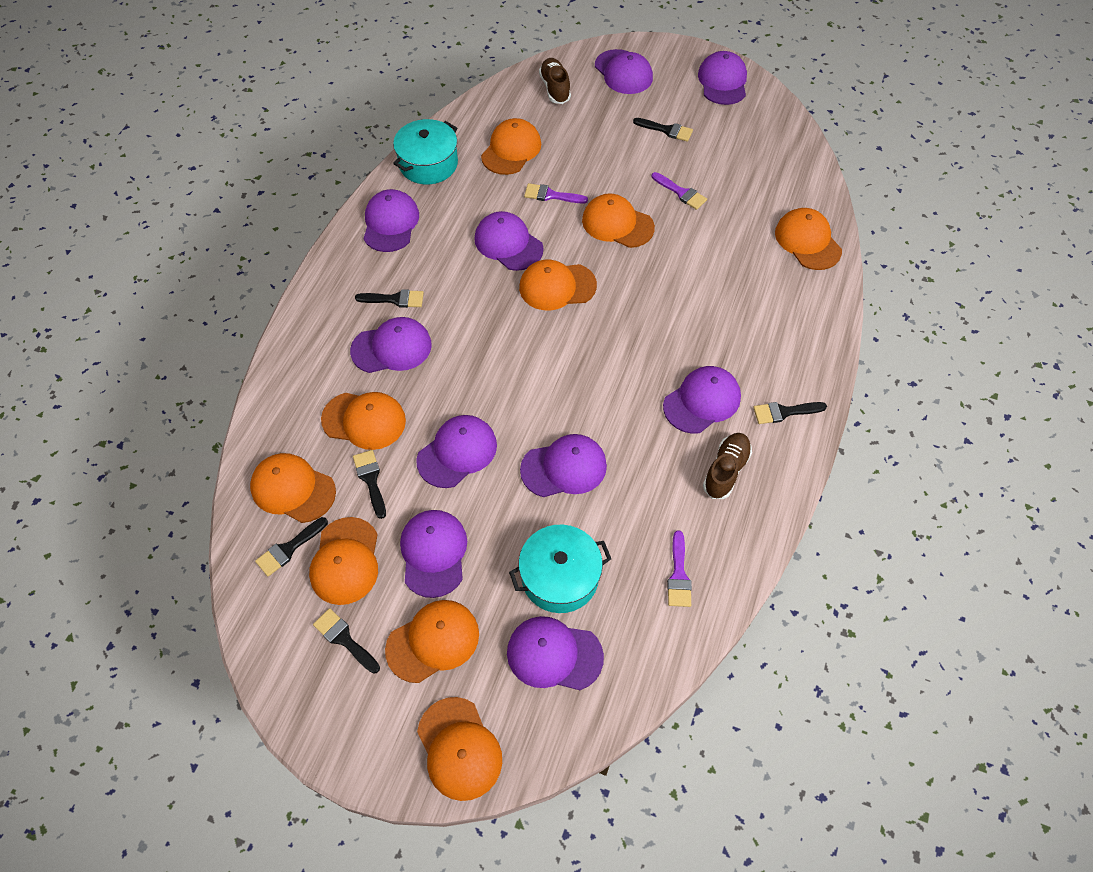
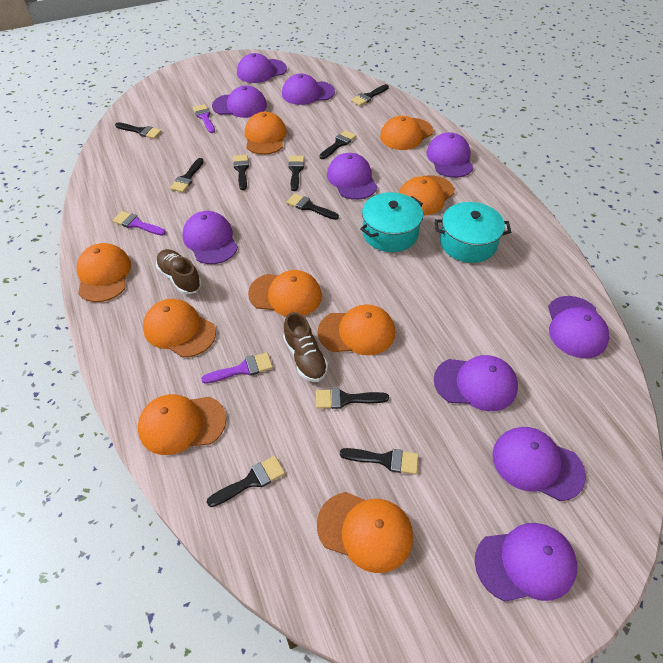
black brush: 6 -> 10

